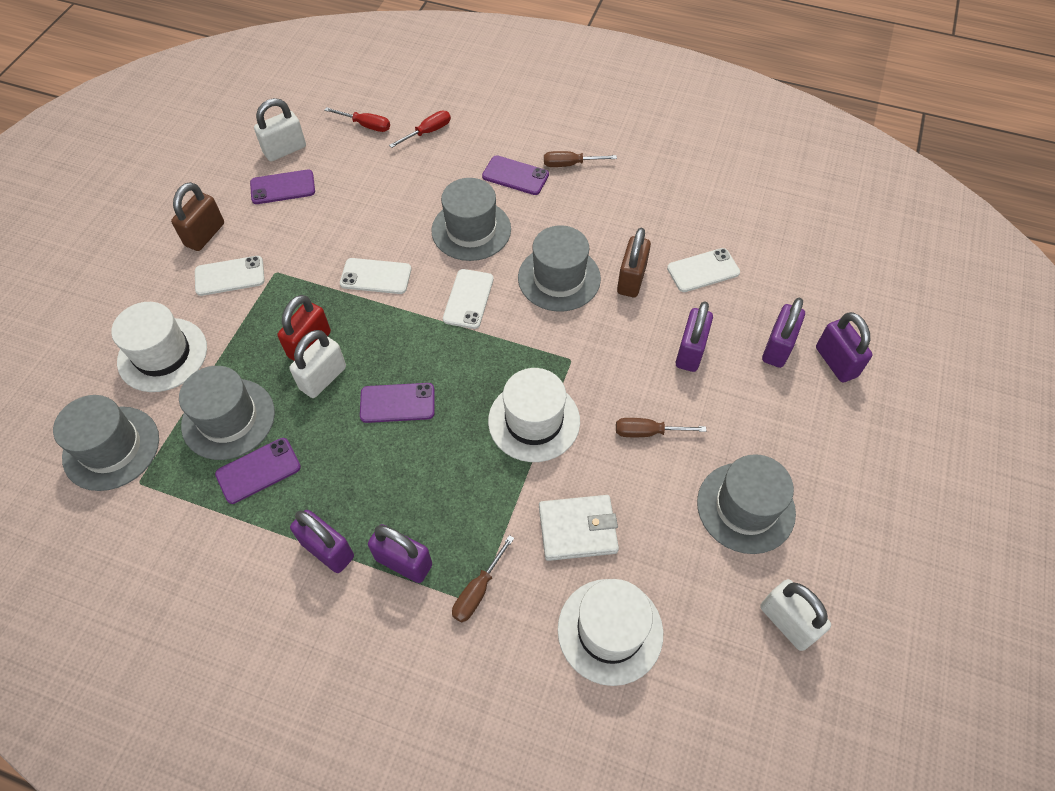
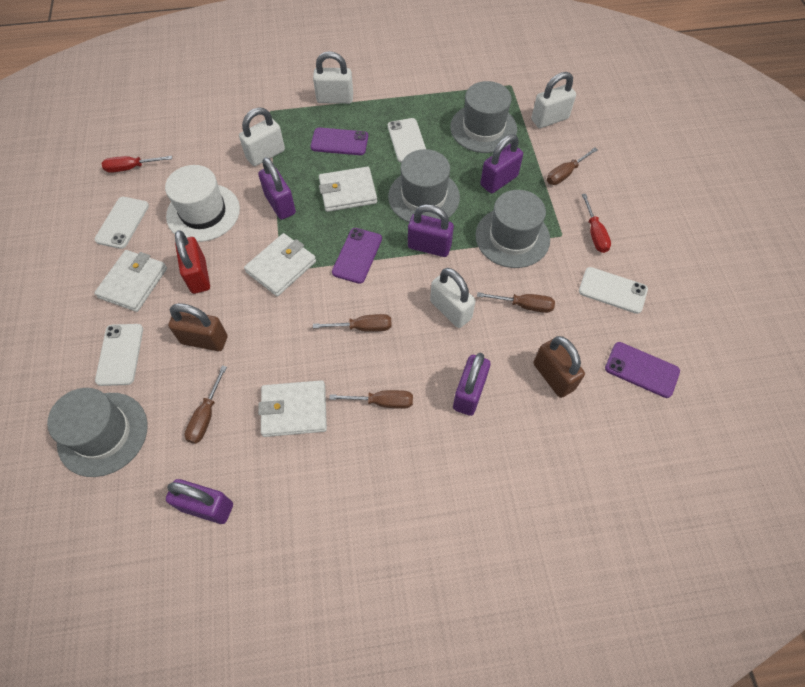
brown screwdriver: 3 -> 5
grey hat: 5 -> 4
purple phone: 4 -> 3
white hat: 3 -> 1
white padlock: 3 -> 4
white wallet: 1 -> 4

